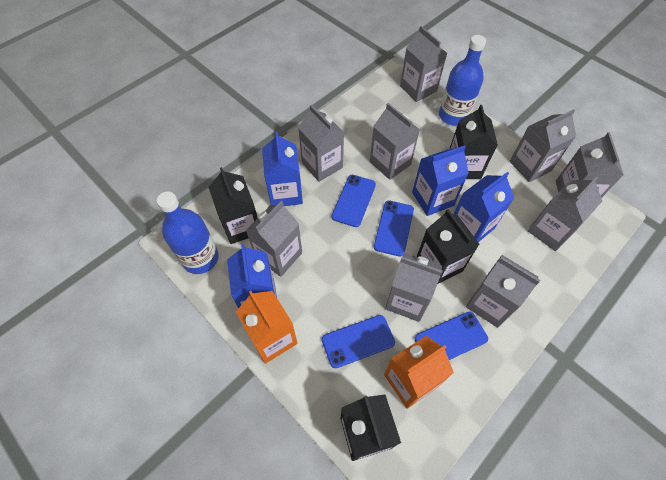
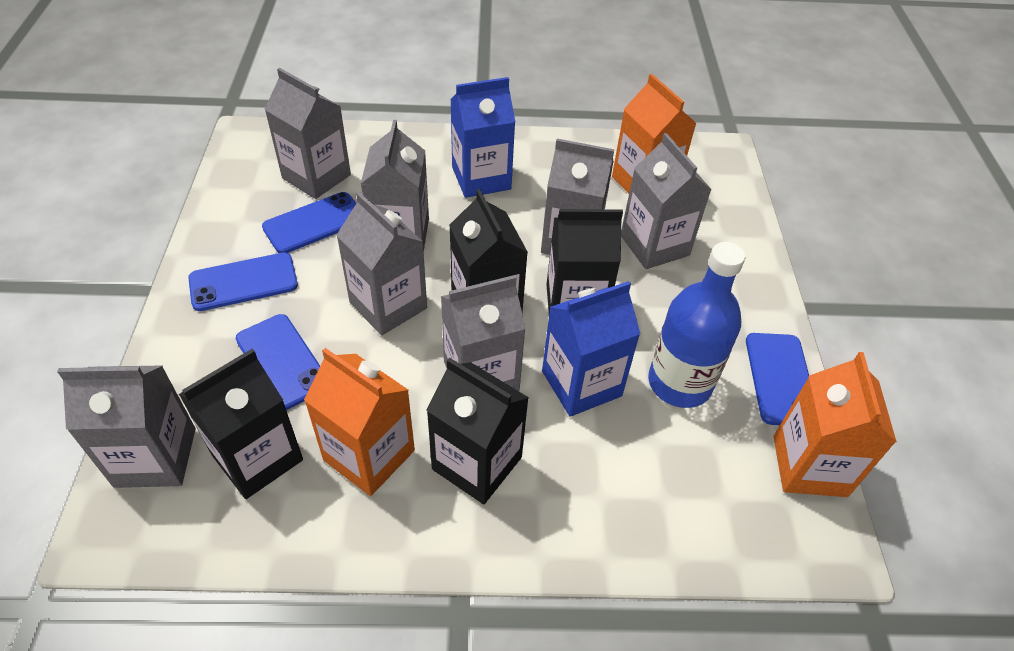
blue bottle: 2 -> 1
blue carton: 4 -> 2
grey carton: 9 -> 7
orange carton: 2 -> 3

